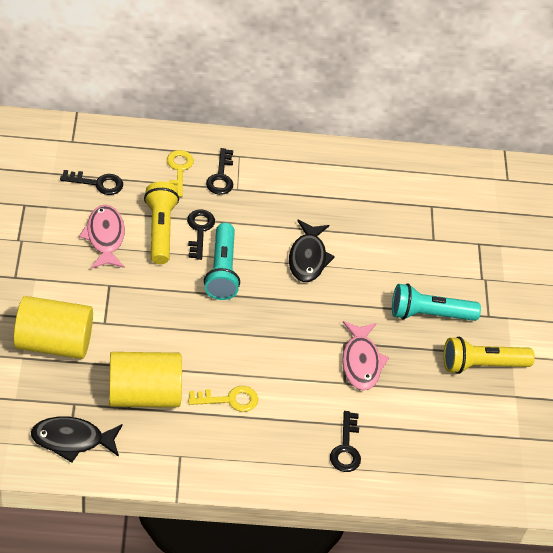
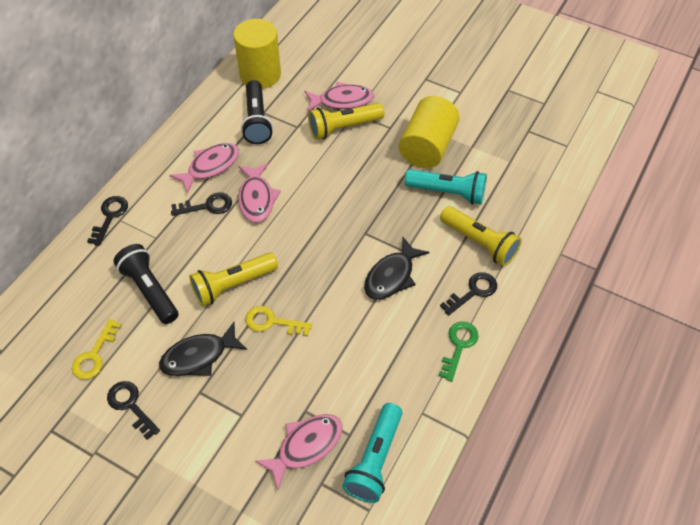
black flashlight: 0 -> 2
green key: 0 -> 1
pink fish: 2 -> 4
yellow flashlight: 2 -> 3

